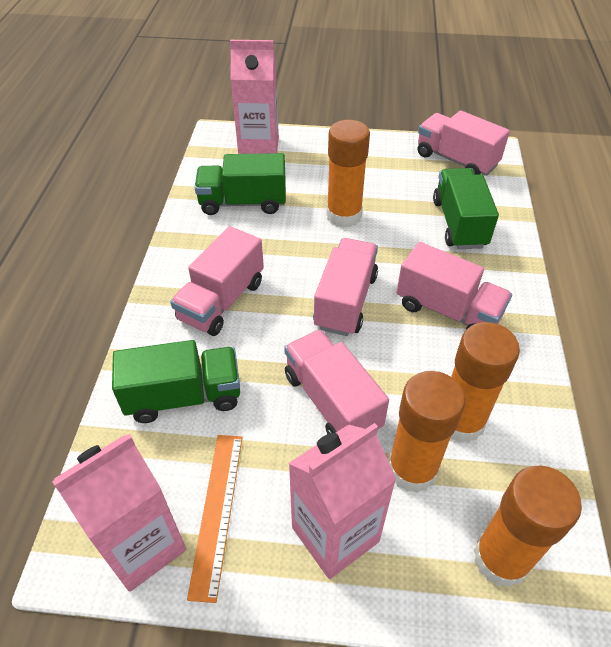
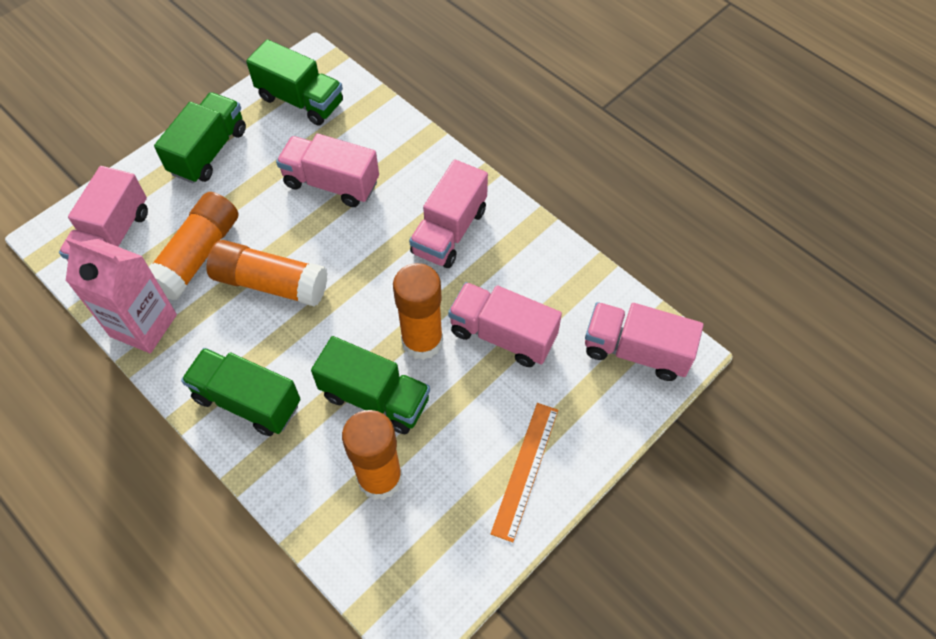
green truck: 3 -> 4
pink carton: 3 -> 1

